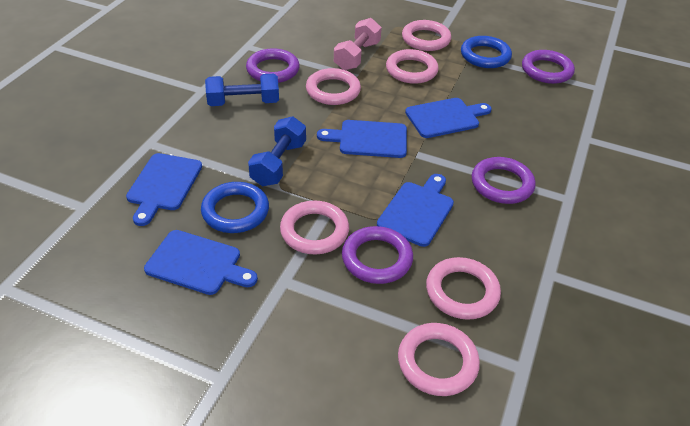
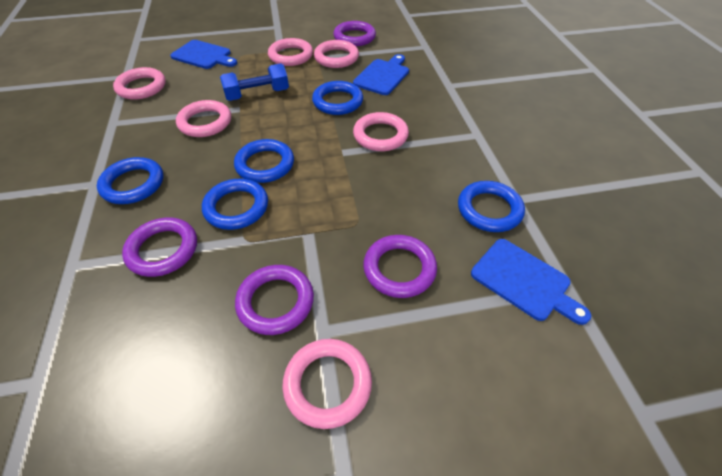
blue cutting board: 5 -> 3
blue dumbbell: 2 -> 1
blue ring: 2 -> 5
pink dumbbell: 1 -> 0

